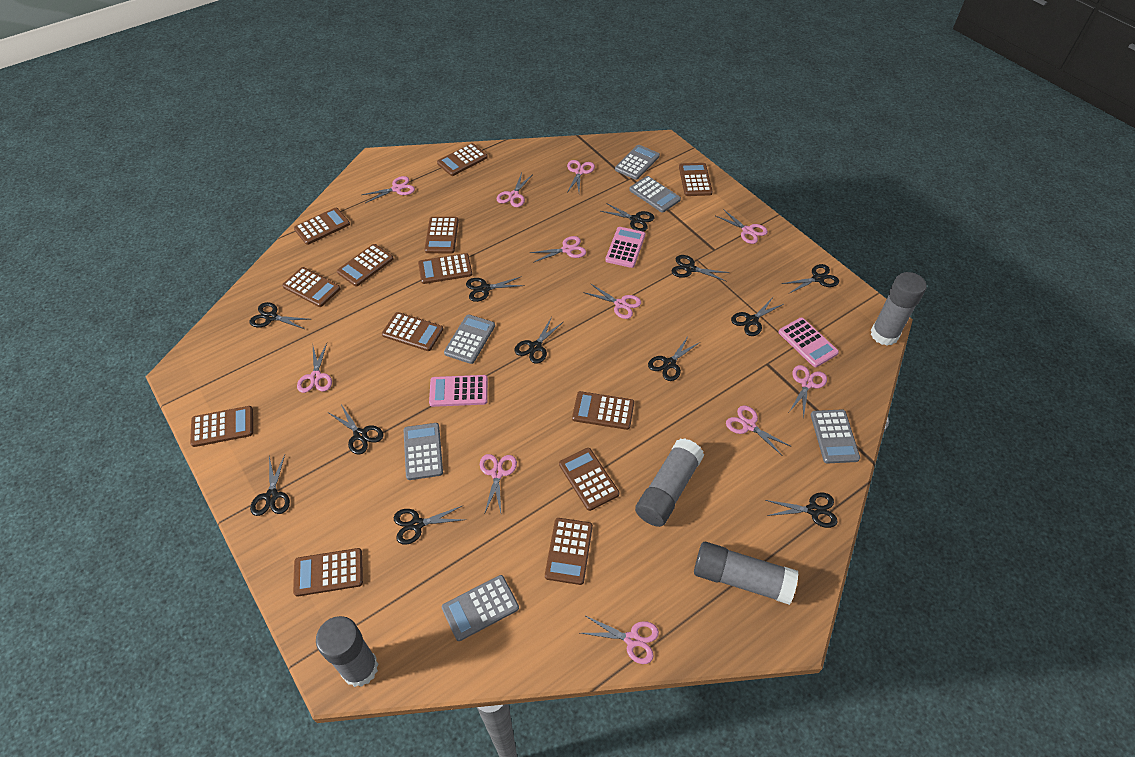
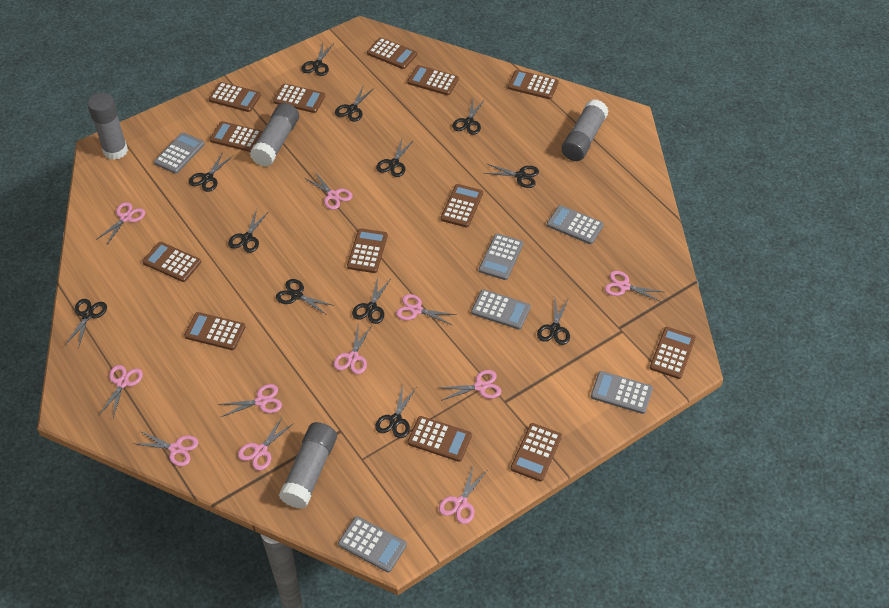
pink calculator: 3 -> 0

